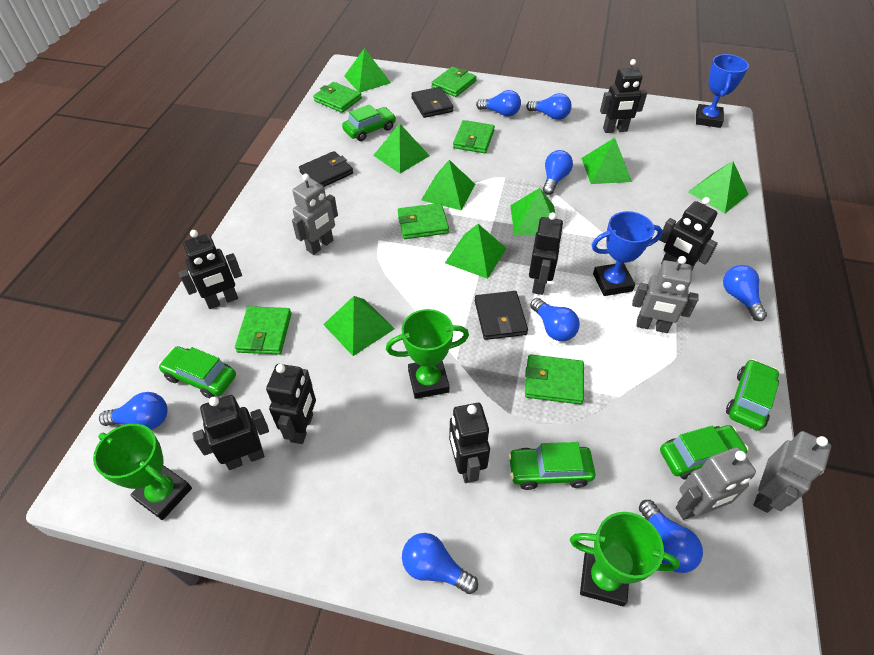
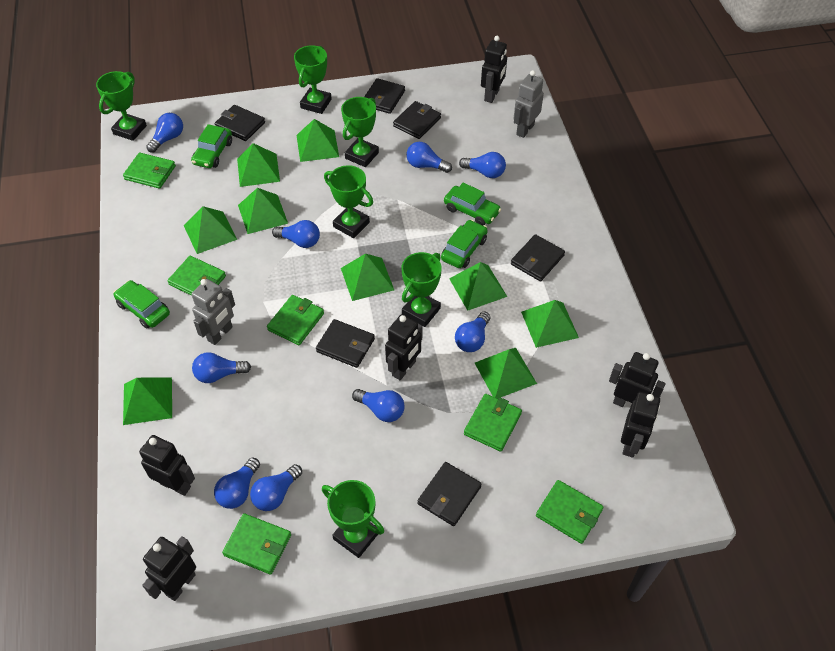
black robot: 7 -> 6
black wallet: 3 -> 6
blue light bulb: 8 -> 9
blue trophy: 2 -> 0
green car: 5 -> 4
green pyramid: 8 -> 9
green trophy: 3 -> 6
grey robot: 4 -> 2

